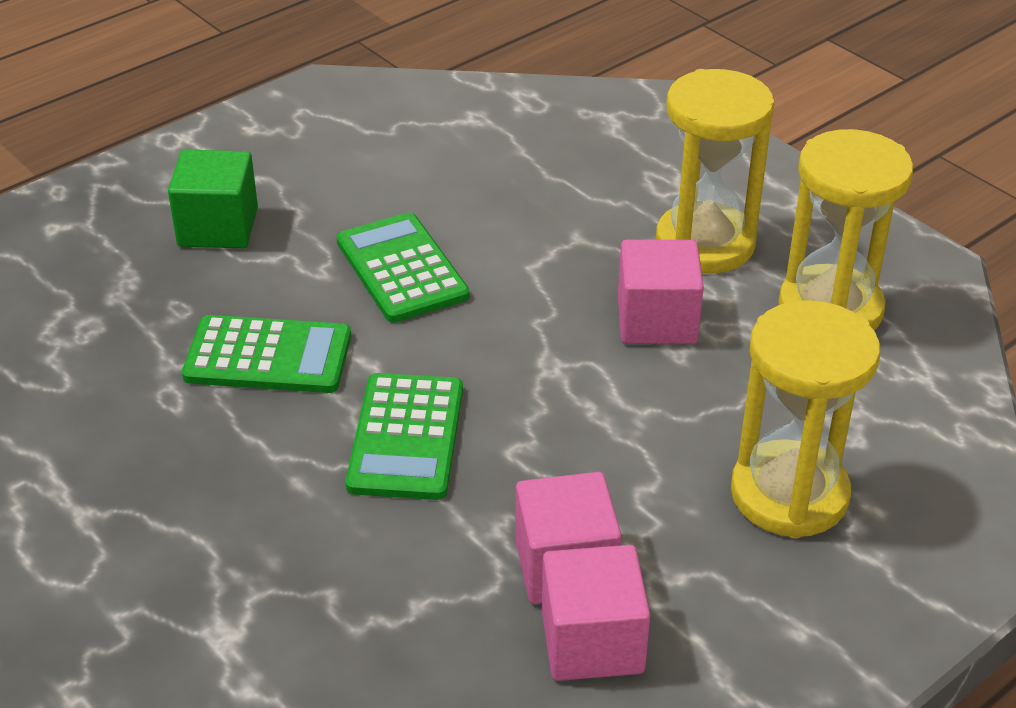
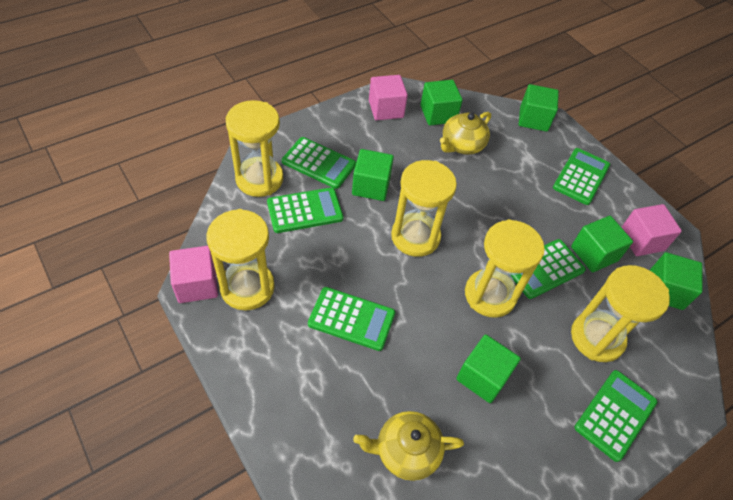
green calculator: 3 -> 6
green cube: 1 -> 6
yellow hourglass: 3 -> 5
yellow teapot: 0 -> 2

